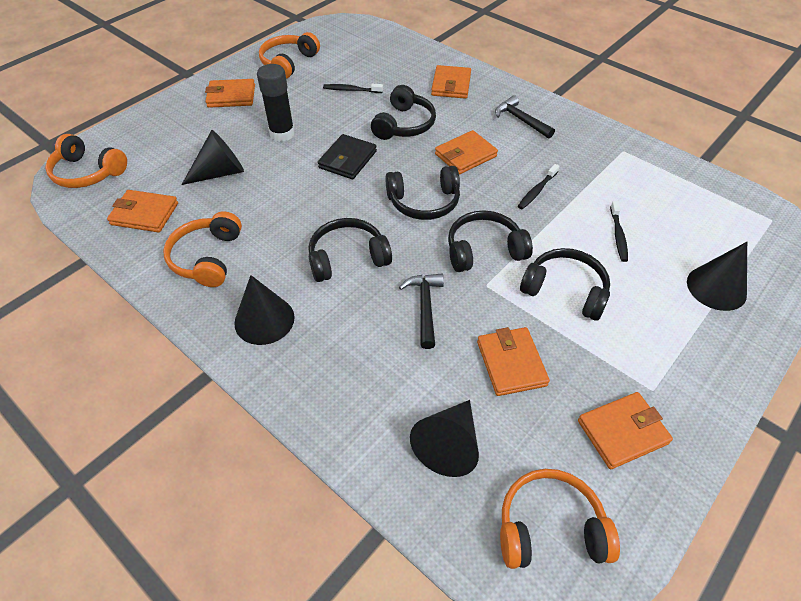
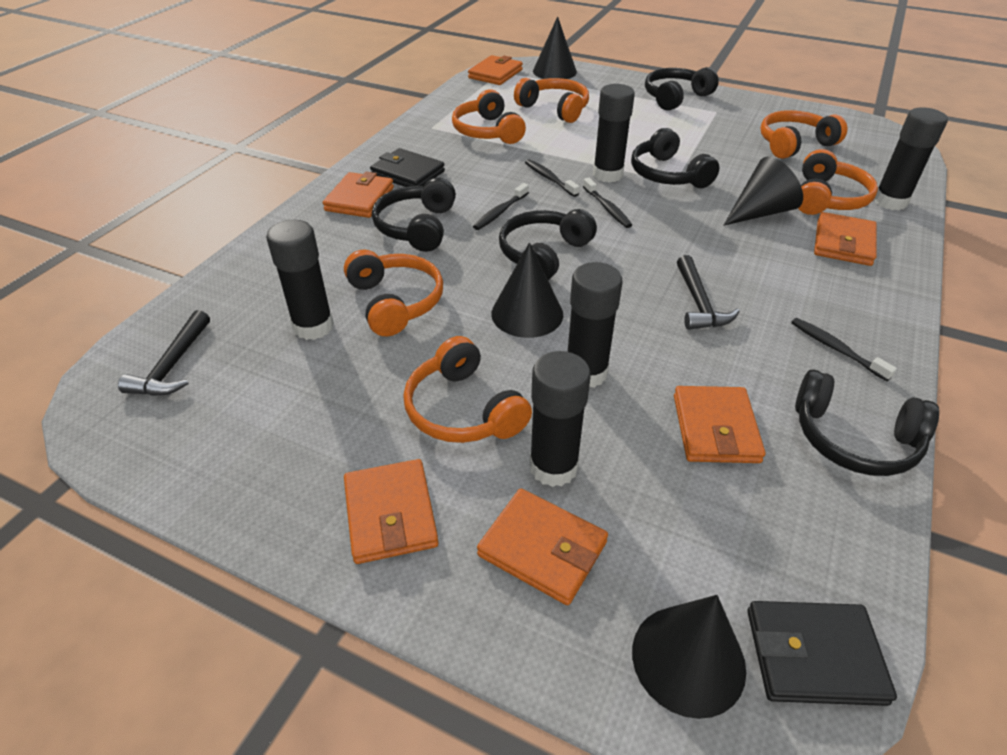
black glue stick: 1 -> 5
black toothbrush: 3 -> 4
black wallet: 1 -> 2
orange headphones: 4 -> 6

